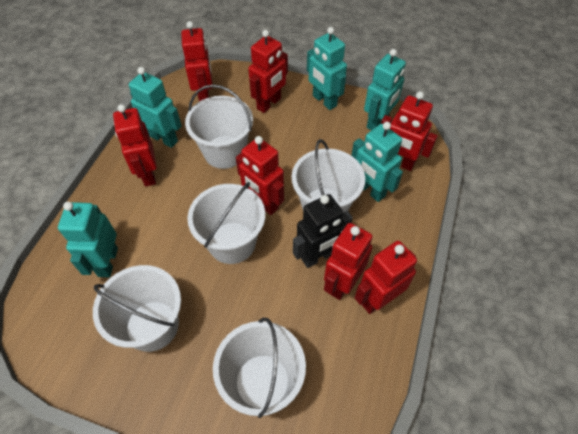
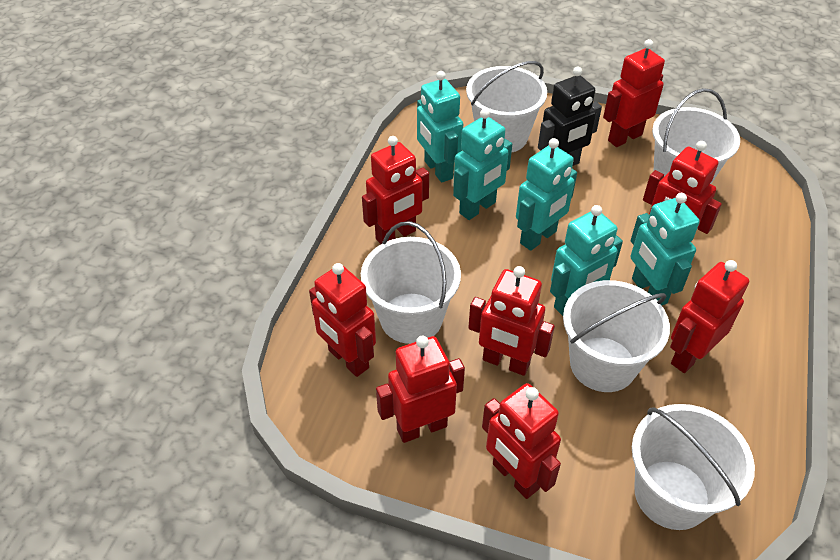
red robot: 7 -> 8

